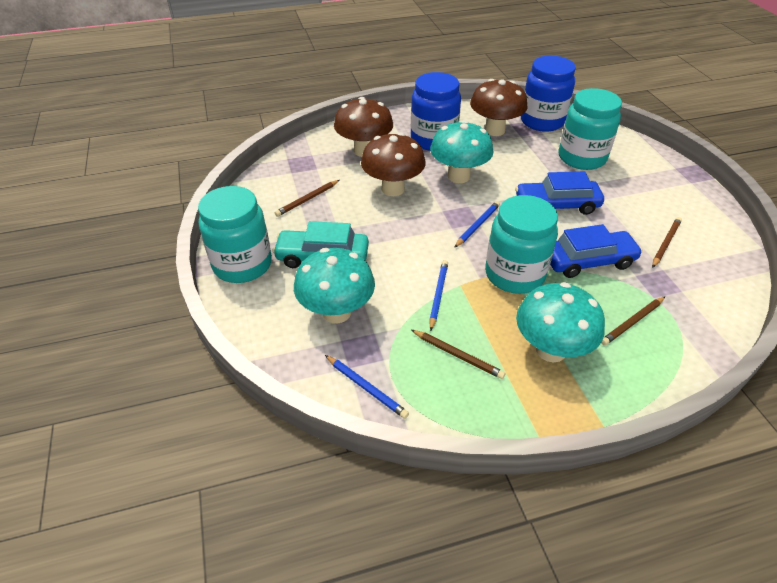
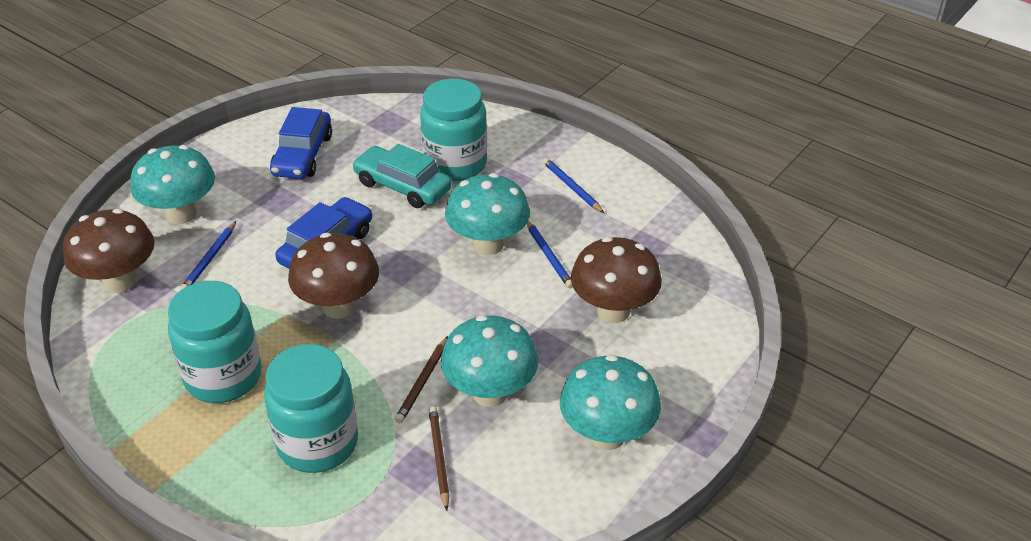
blue jar: 2 -> 0
brown pencil: 4 -> 2
turquoise mushroom: 3 -> 4

